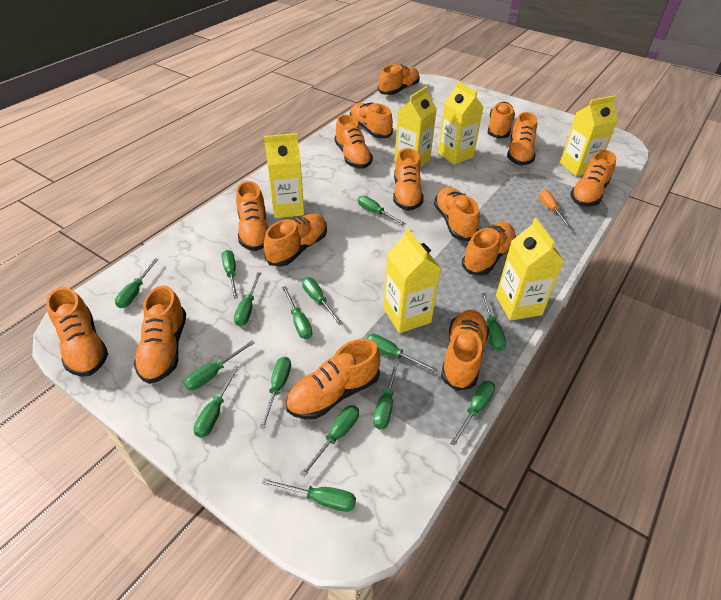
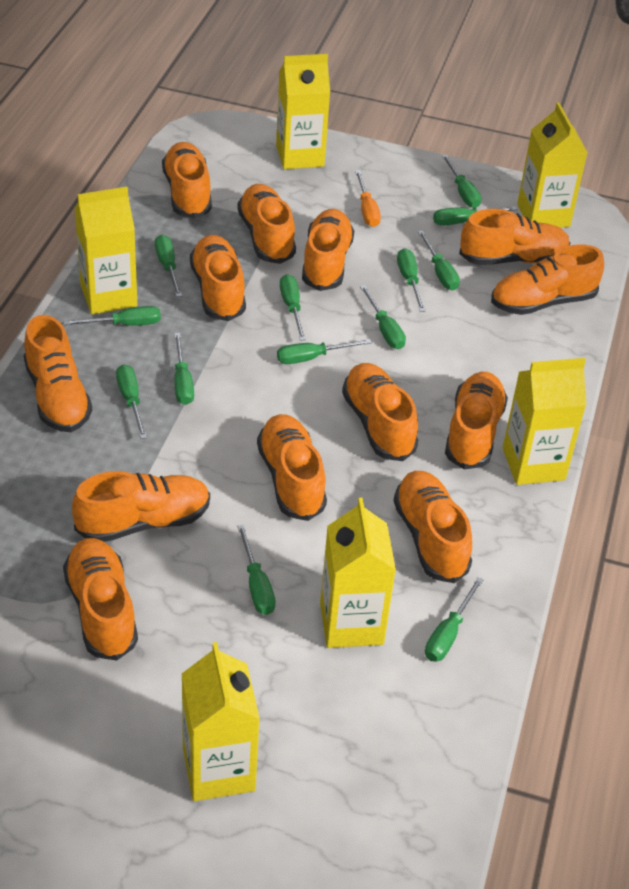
green screwdriver: 15 -> 13
orange shoe: 15 -> 13

